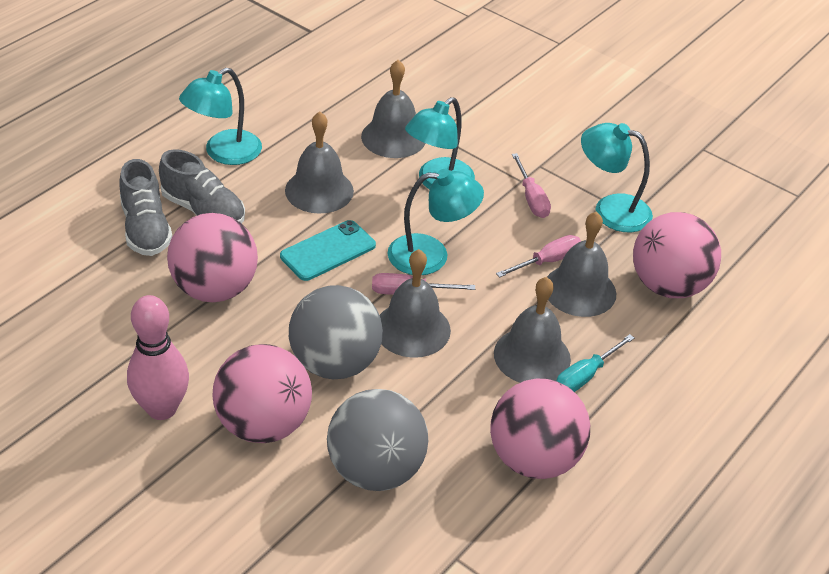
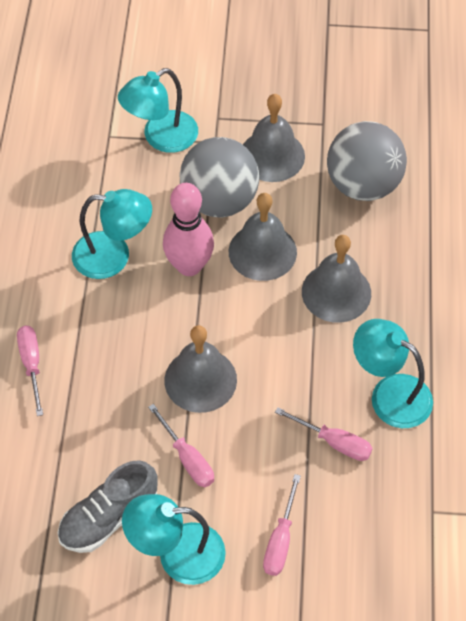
grey bell: 5 -> 4
grey shoe: 2 -> 1
pink ball: 4 -> 0
pink screwdriver: 3 -> 4
turquoise phone: 1 -> 0
turquoise screwdriver: 1 -> 0

